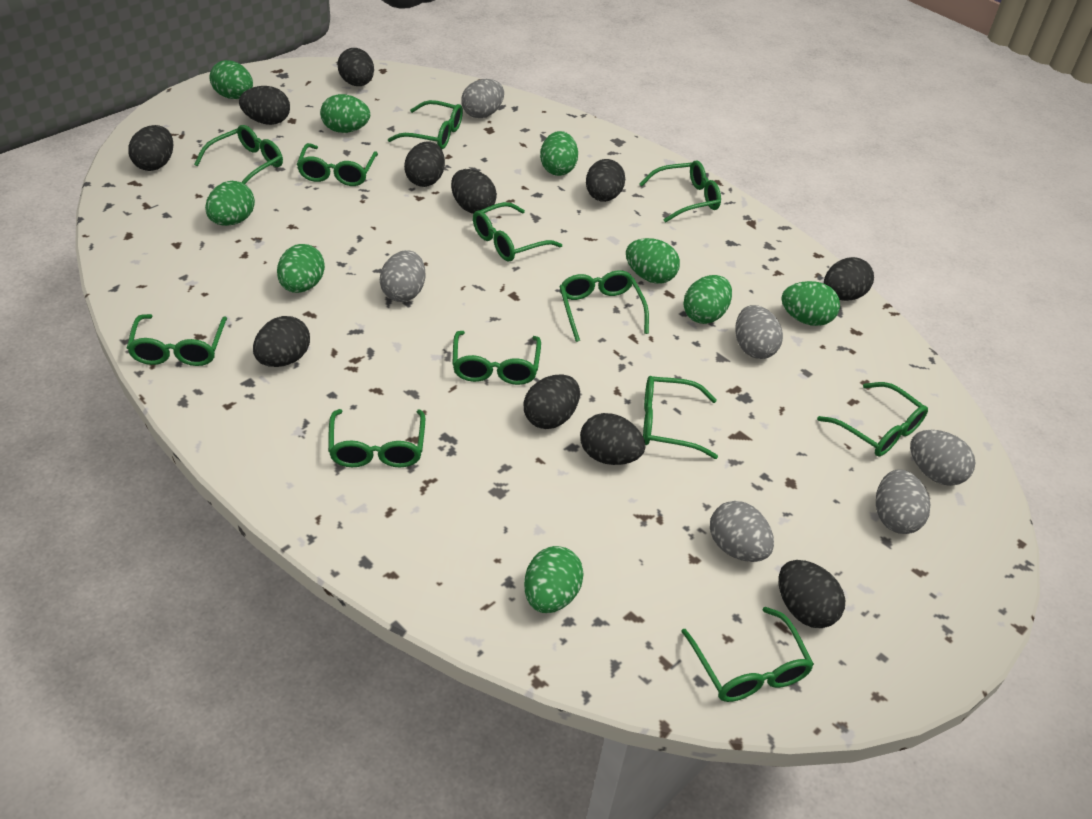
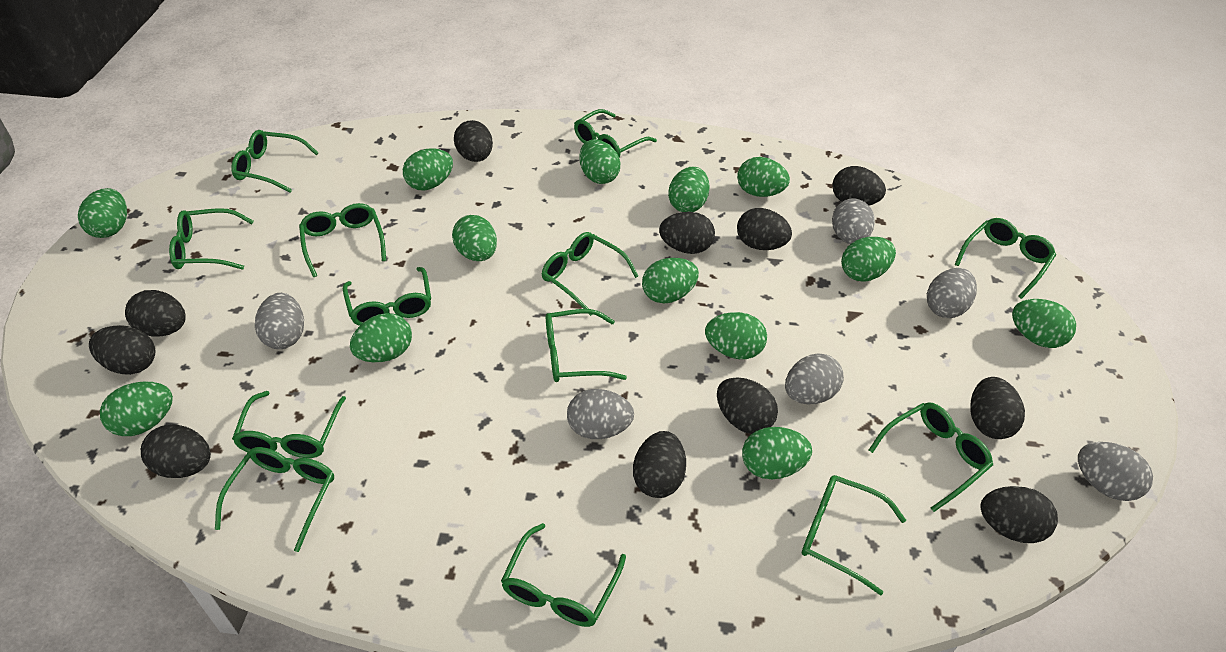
green egg: 9 -> 13
green glasses: 12 -> 13

